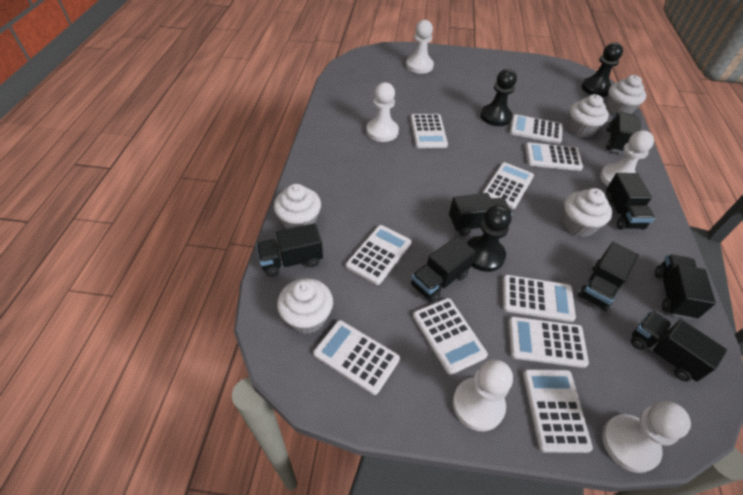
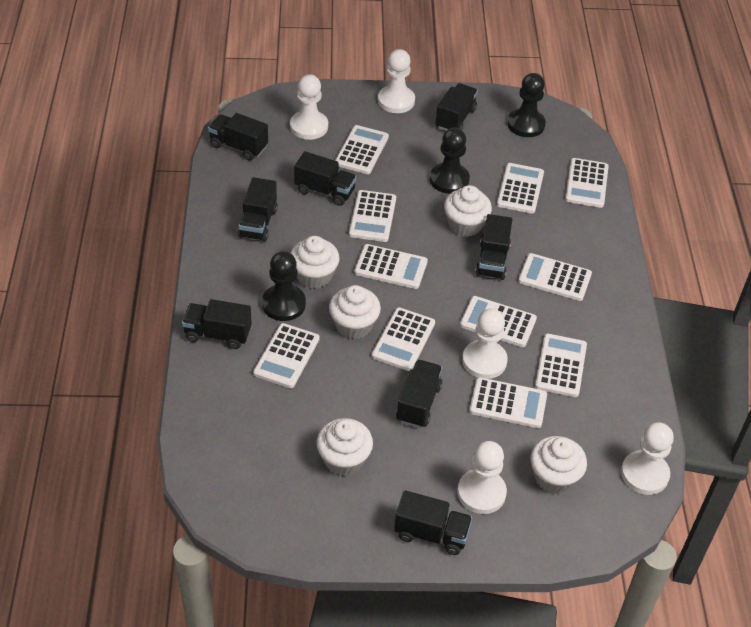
white calculator: 10 -> 11

